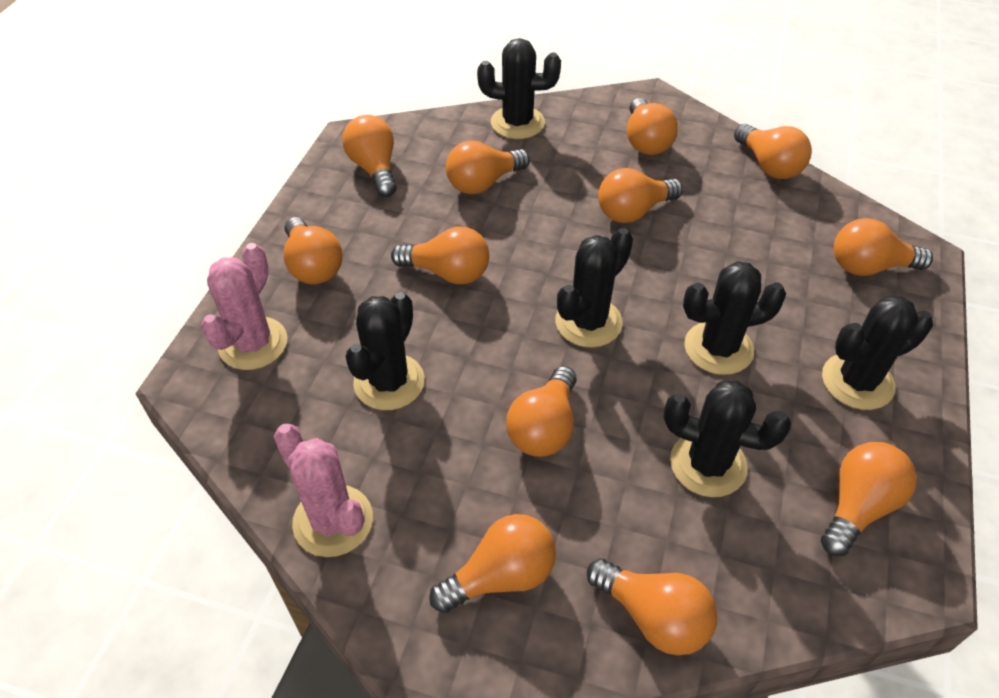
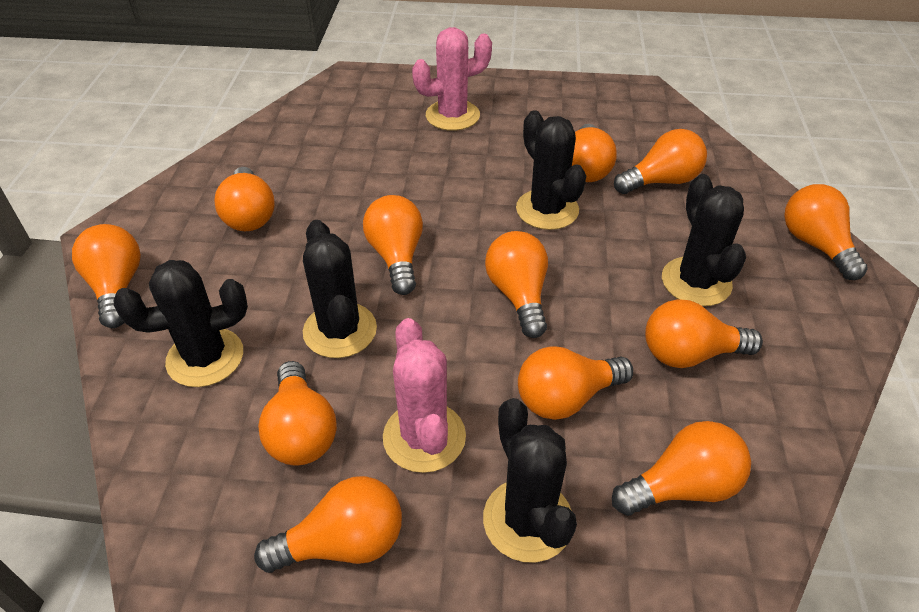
black cactus: 6 -> 5

